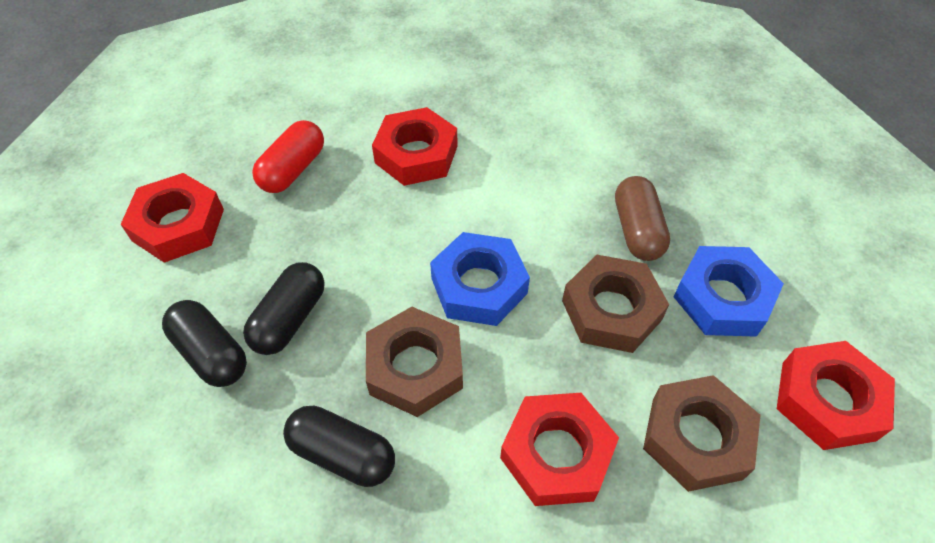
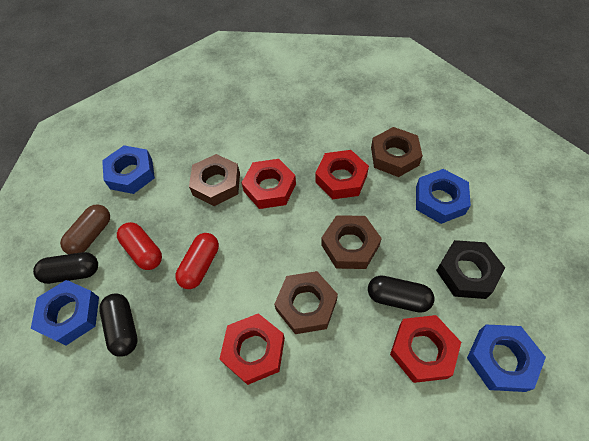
black nut: 0 -> 1
blue nut: 2 -> 4
brown nut: 3 -> 4
red capsule: 1 -> 2

